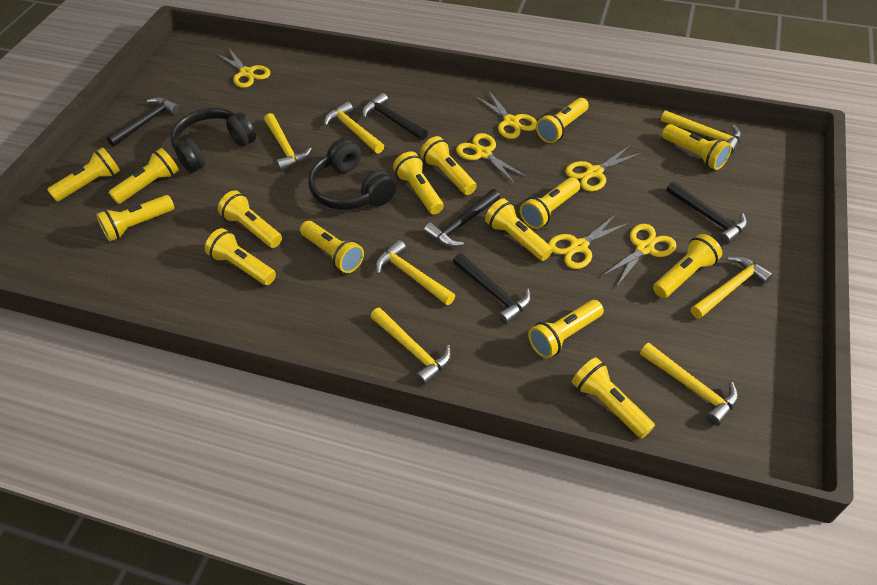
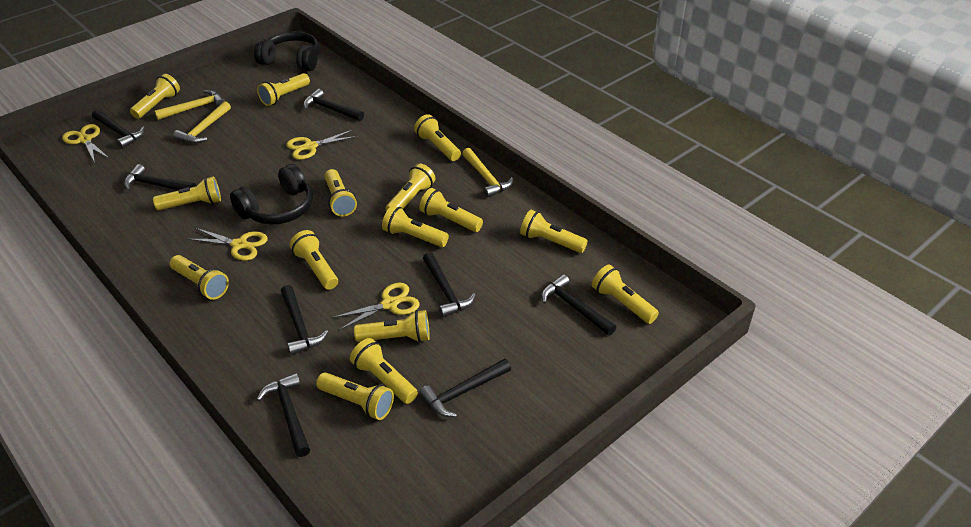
black hammer: 5 -> 8
yellow hammer: 7 -> 3
yellow scissors: 6 -> 4

